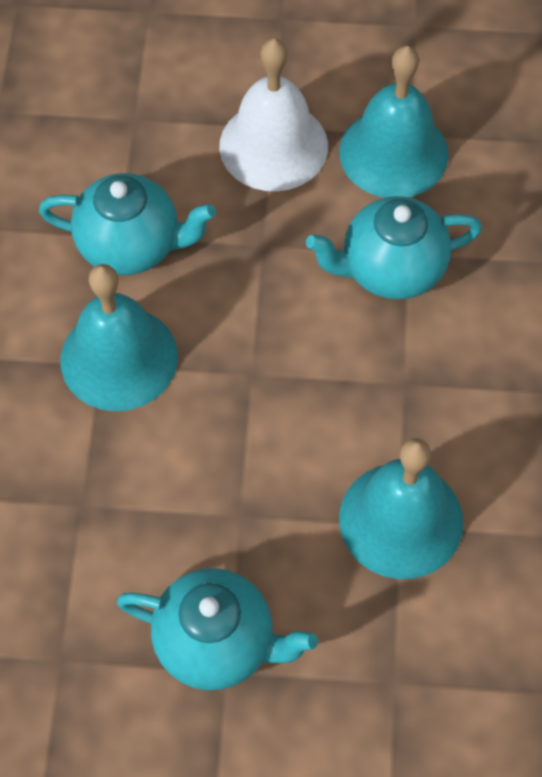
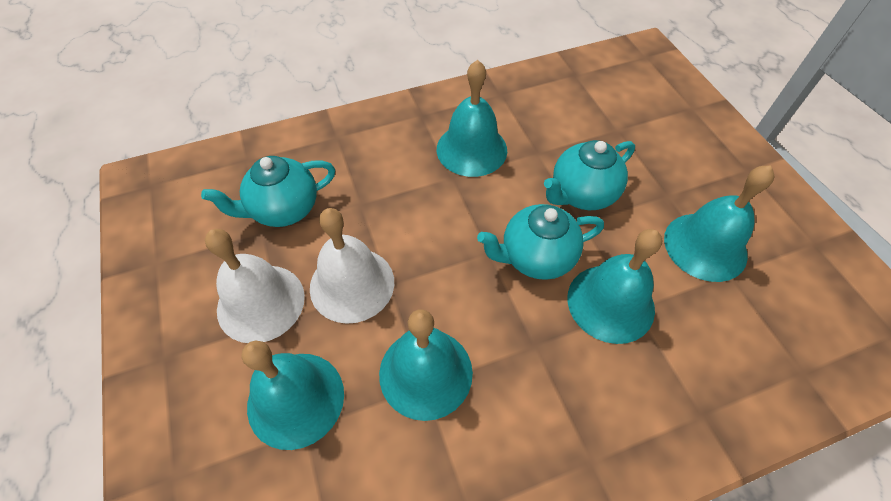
turquoise bell: 3 -> 5
white bell: 1 -> 2

